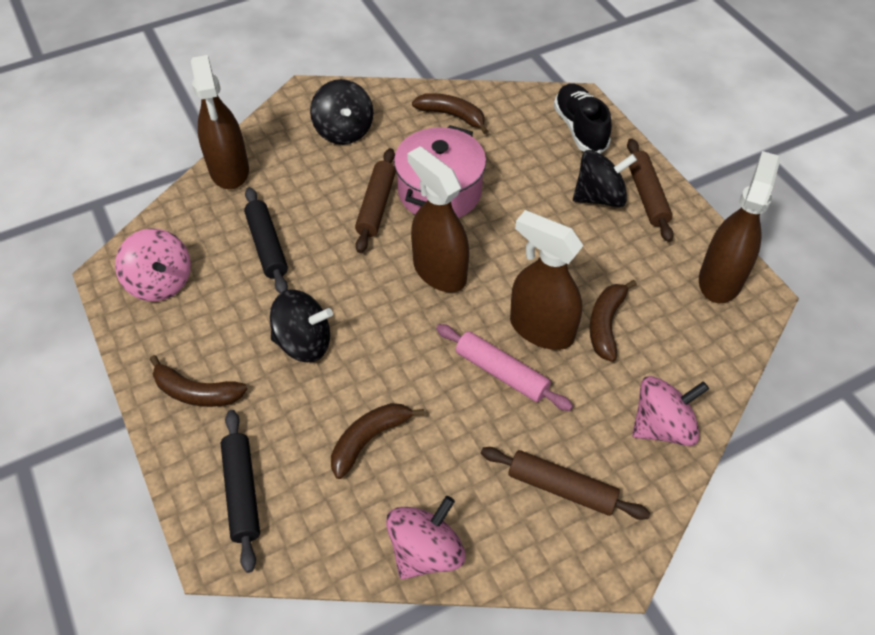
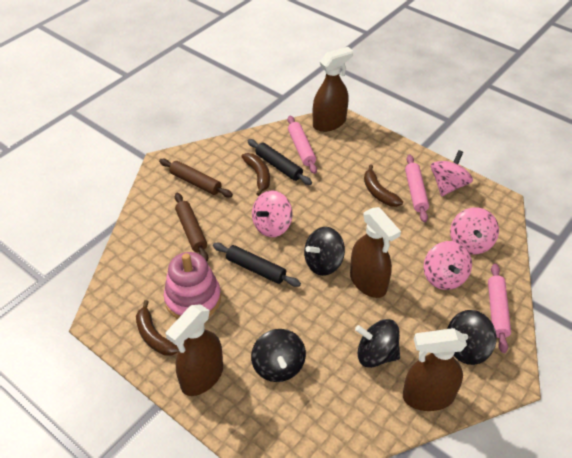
black shoe: 1 -> 0
black spinning top: 3 -> 4
brown banana: 4 -> 3
brown rolling pin: 3 -> 2
pink pot: 1 -> 0
pink rolling pin: 1 -> 3
pink spinning top: 3 -> 4
pink stacking toy: 0 -> 1

